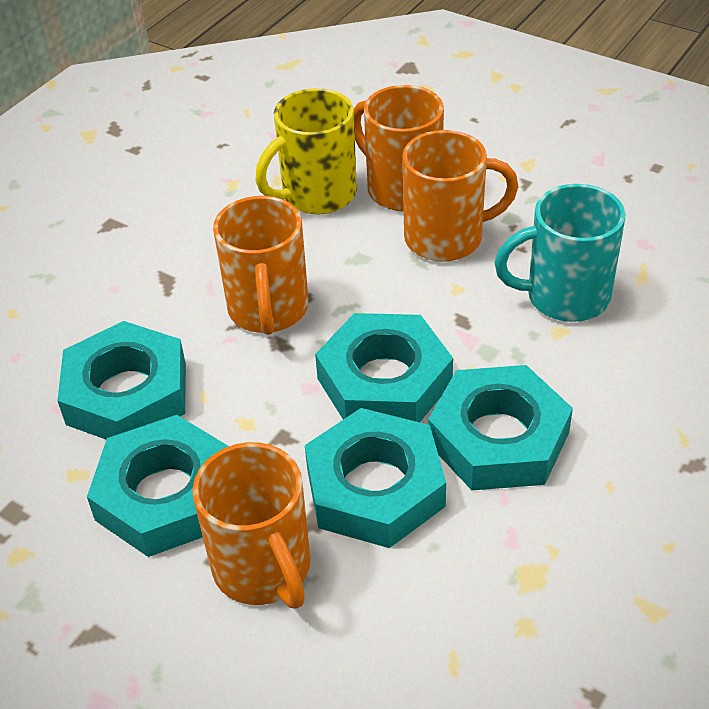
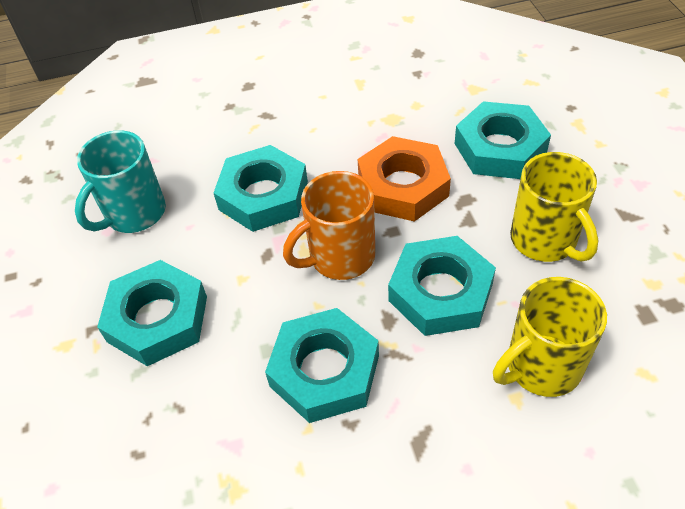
orange mug: 4 -> 1
orange nut: 0 -> 1
yellow mug: 1 -> 2

